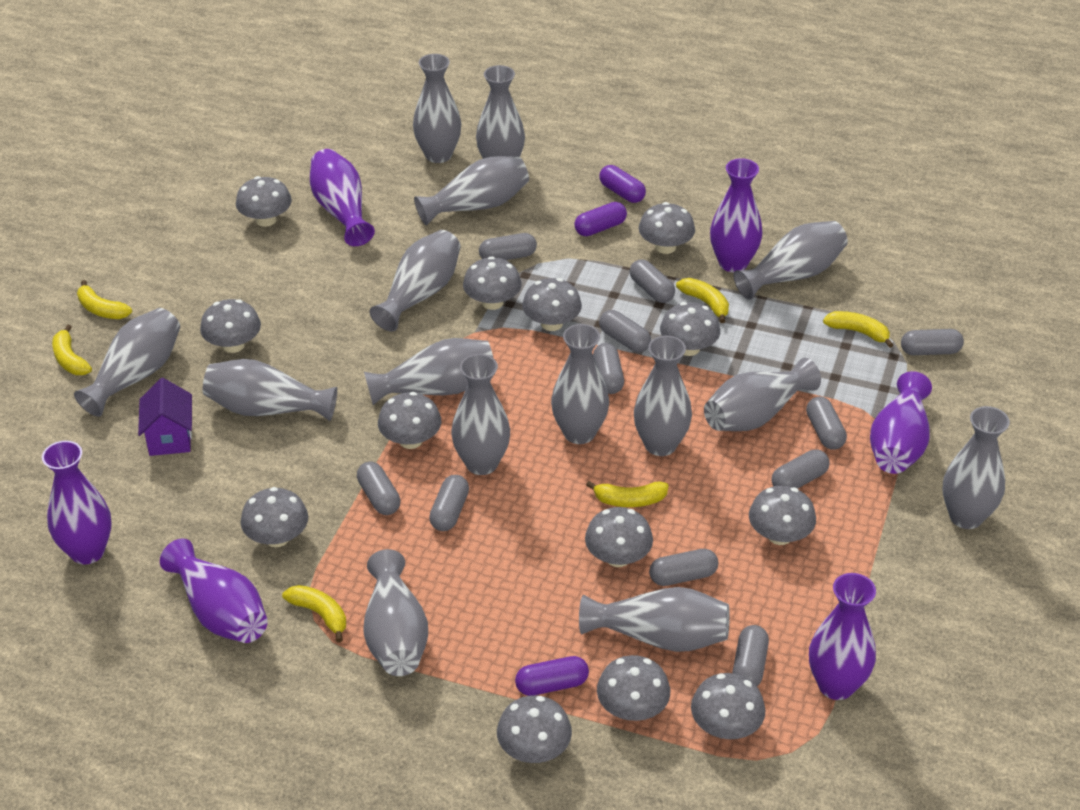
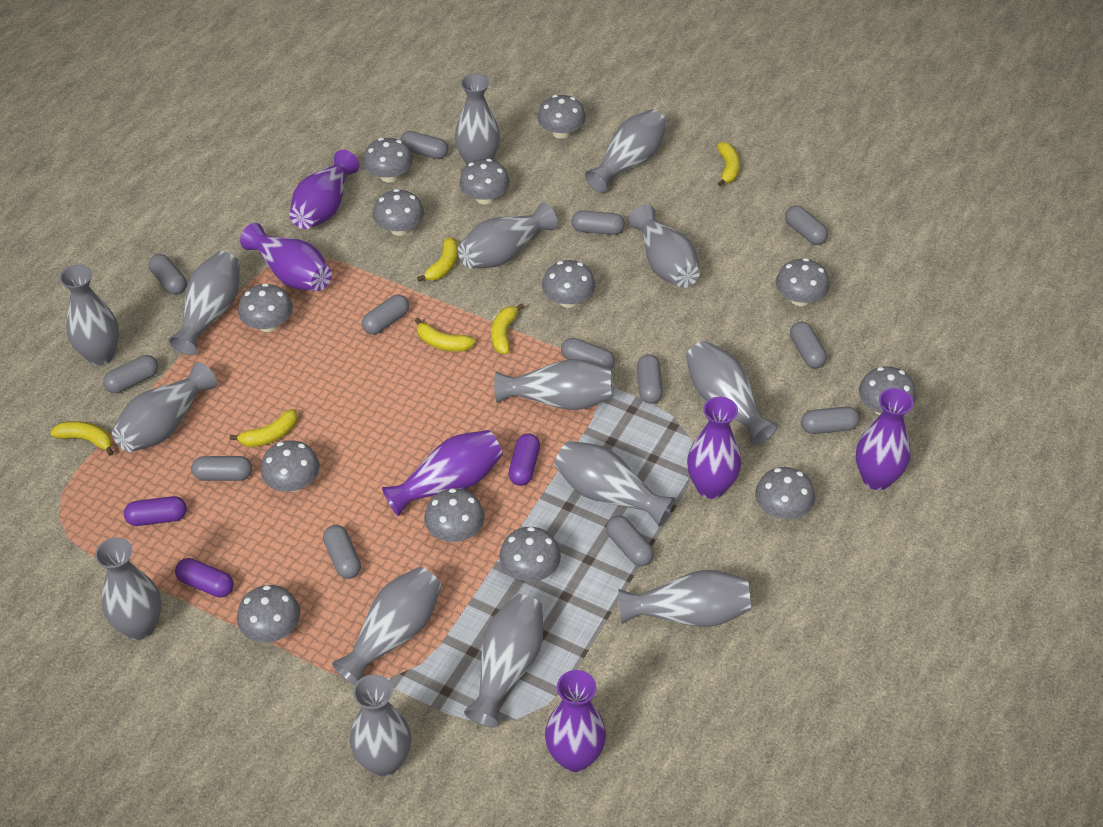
grey capsule: 11 -> 13
purple house: 1 -> 0

